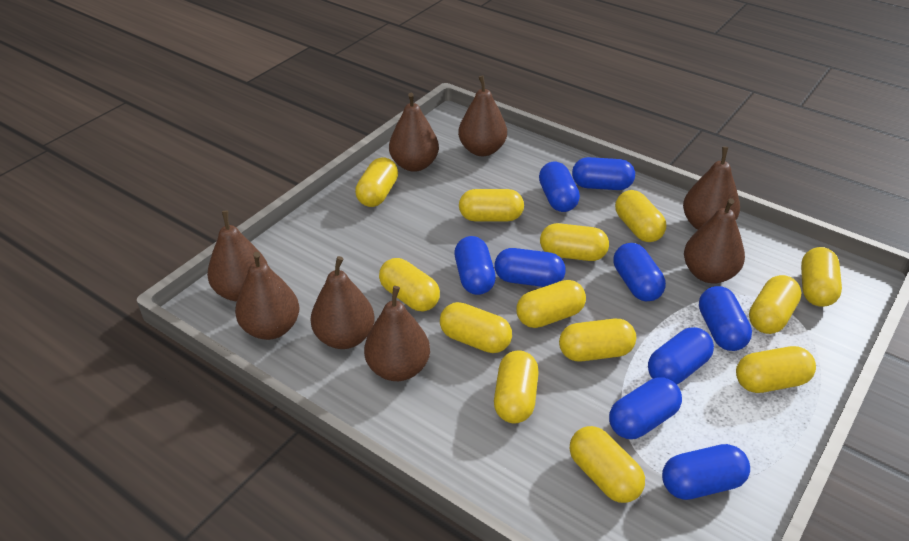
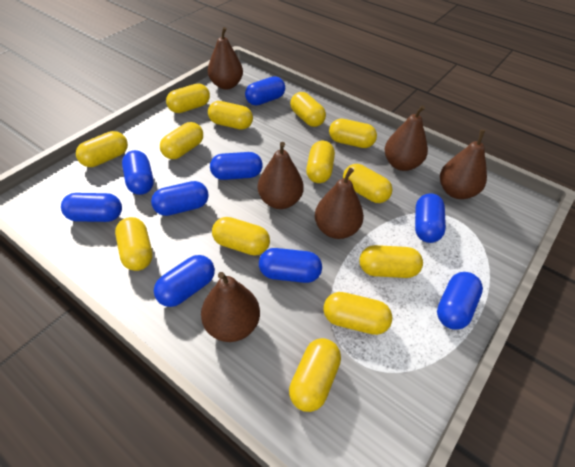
brown pear: 8 -> 6

